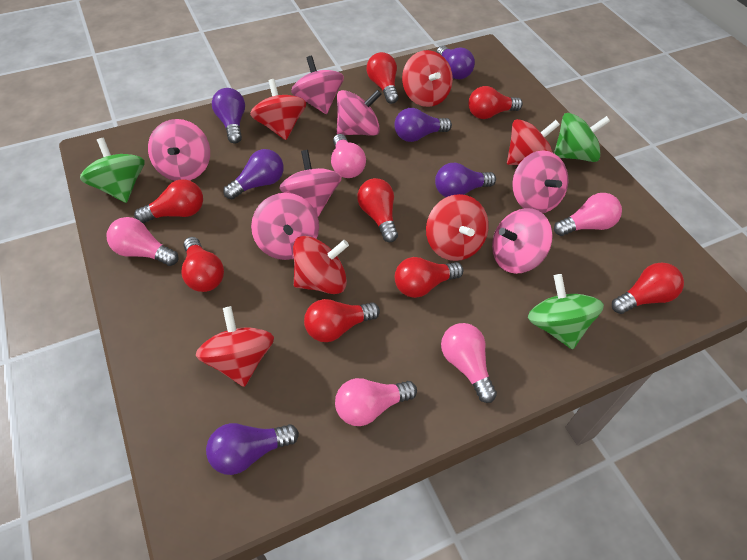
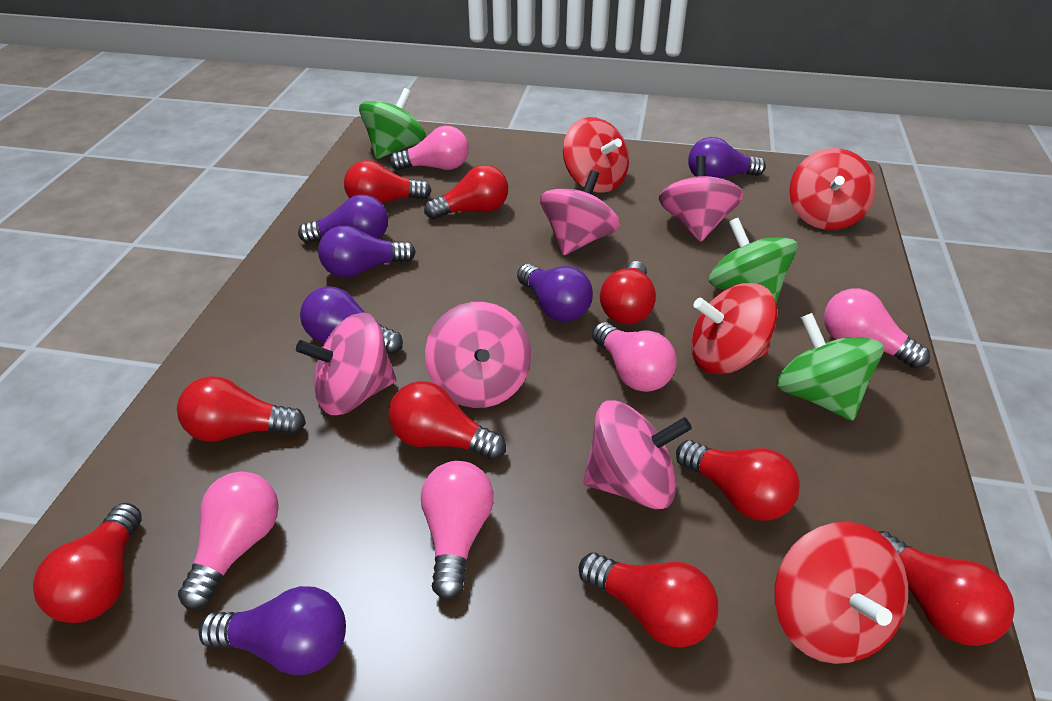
pink spinning top: 7 -> 5
red light bulb: 8 -> 9
red spinning top: 6 -> 4

